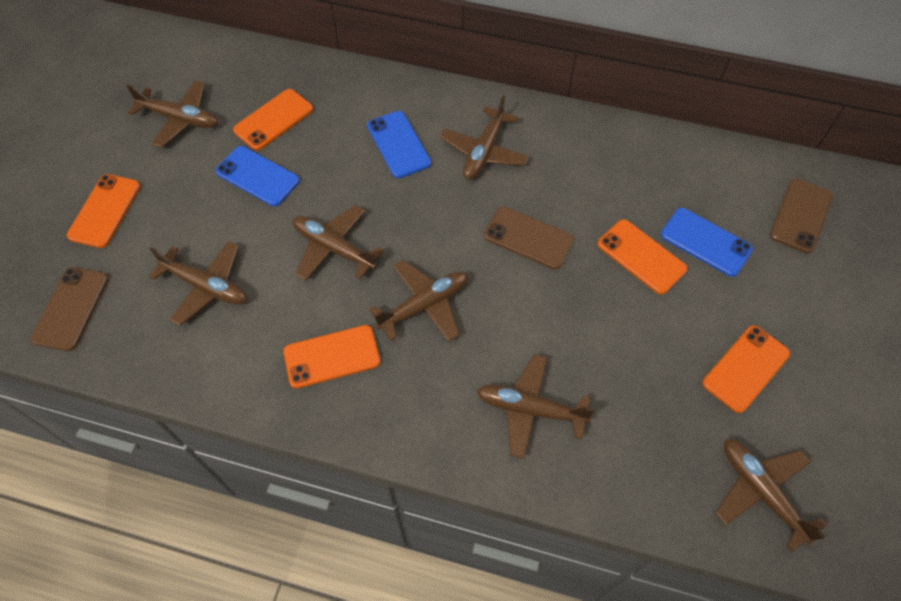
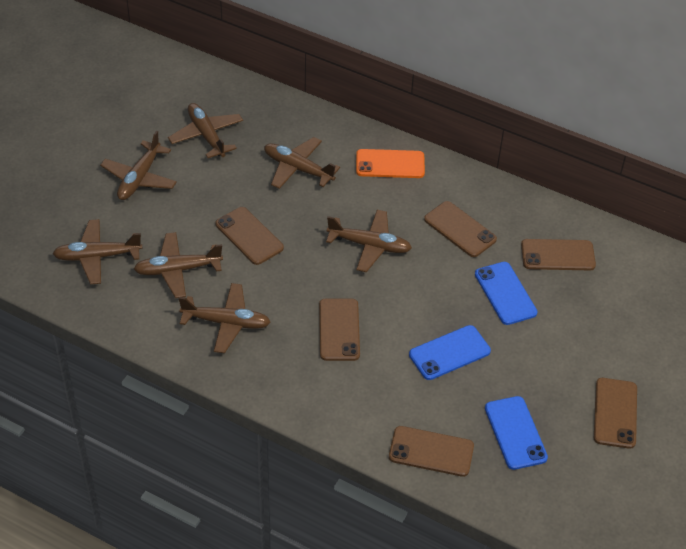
brown phone: 3 -> 6
orange phone: 5 -> 1

